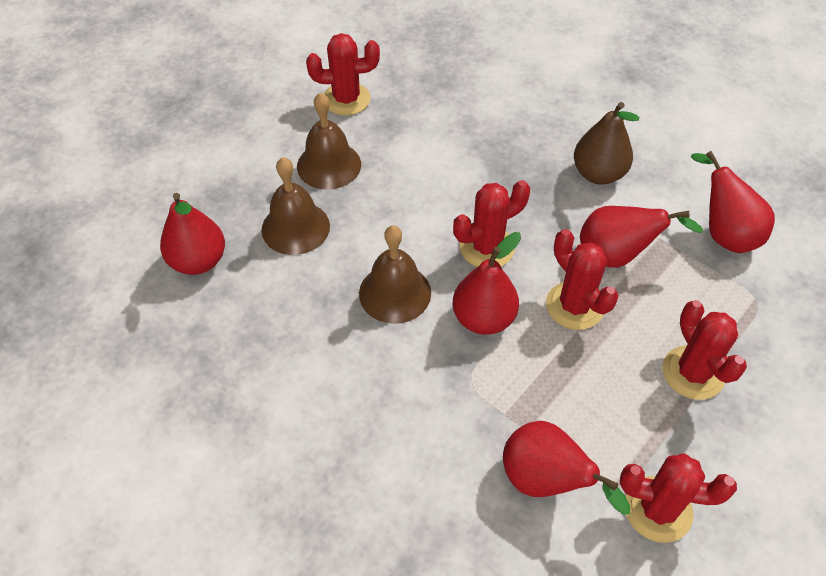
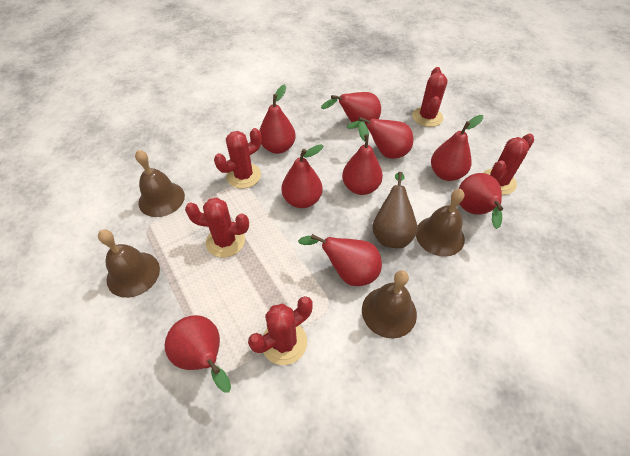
brown bell: 3 -> 4
red pear: 5 -> 9

